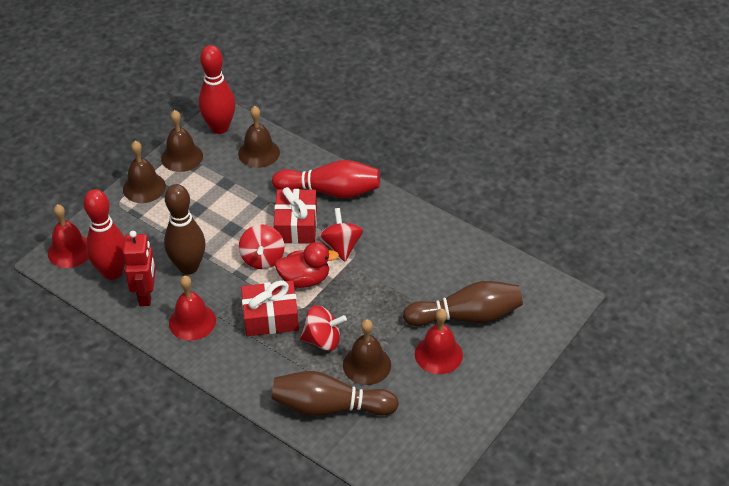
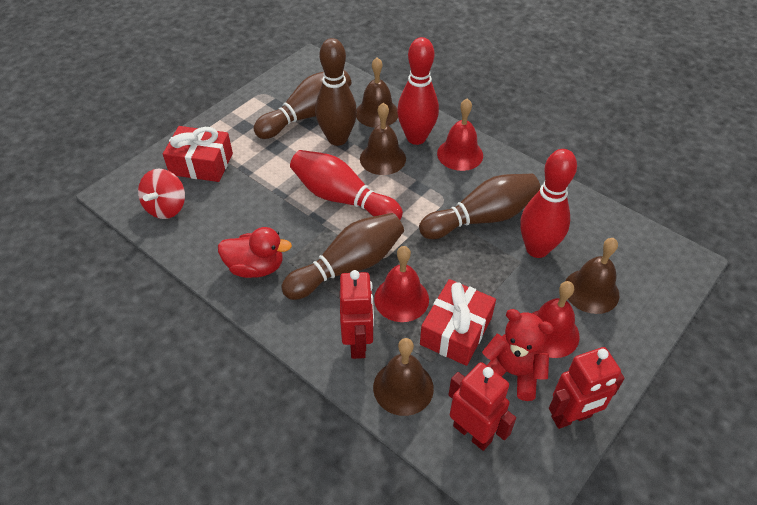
brown bowling pin: 3 -> 4
red robot: 1 -> 3
red spinning top: 3 -> 1
red teddy bear: 0 -> 1

